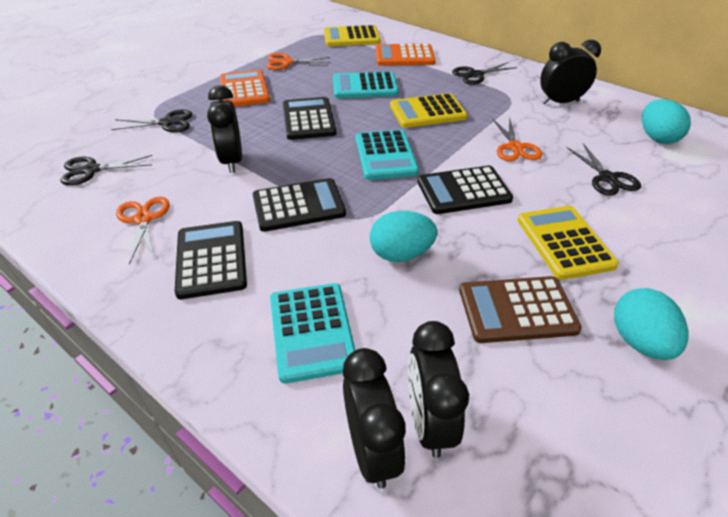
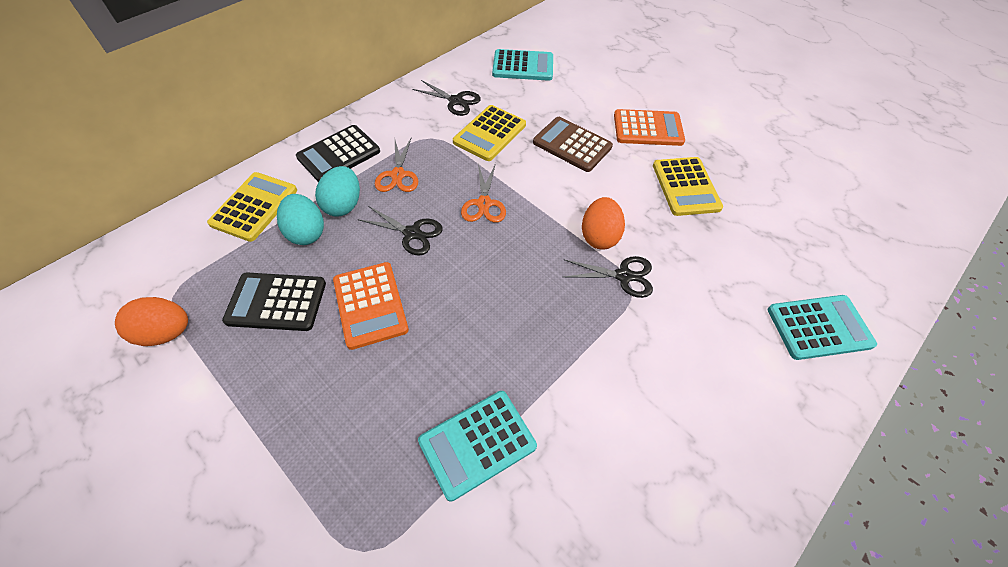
black calculator: 4 -> 2
black clock: 4 -> 0
black scissors: 4 -> 3
orange egg: 0 -> 2
orange scissors: 3 -> 2
turquoise egg: 3 -> 2

